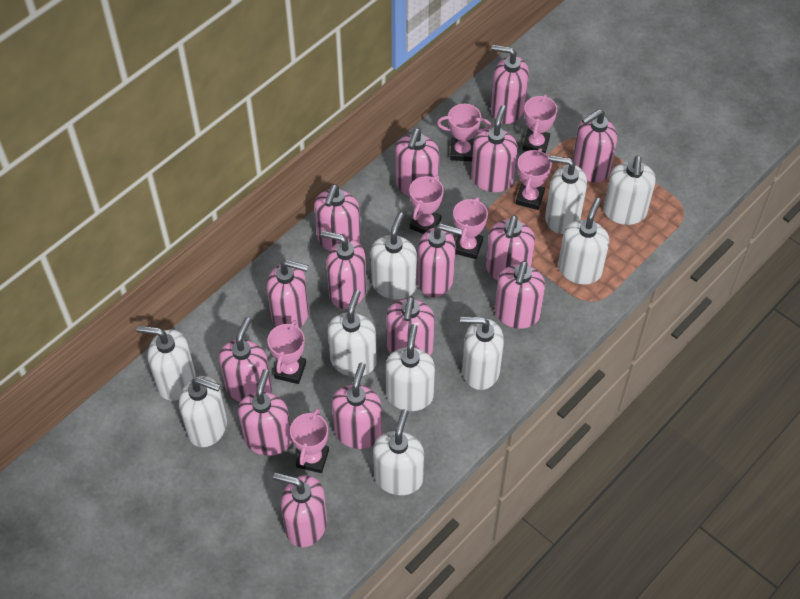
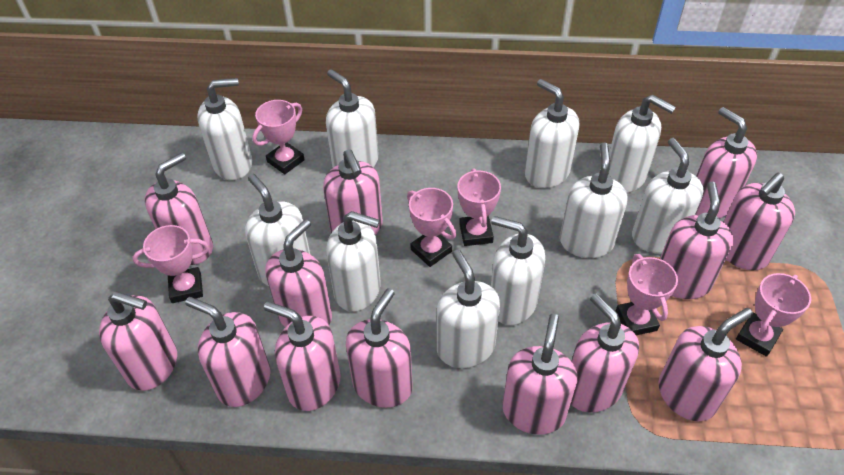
pink soap dispenser: 15 -> 13
pink trophy: 7 -> 6

